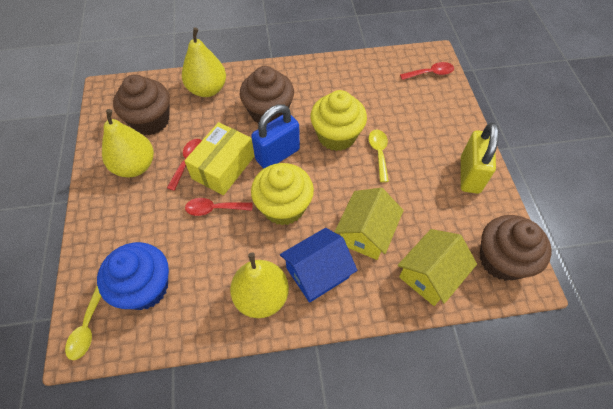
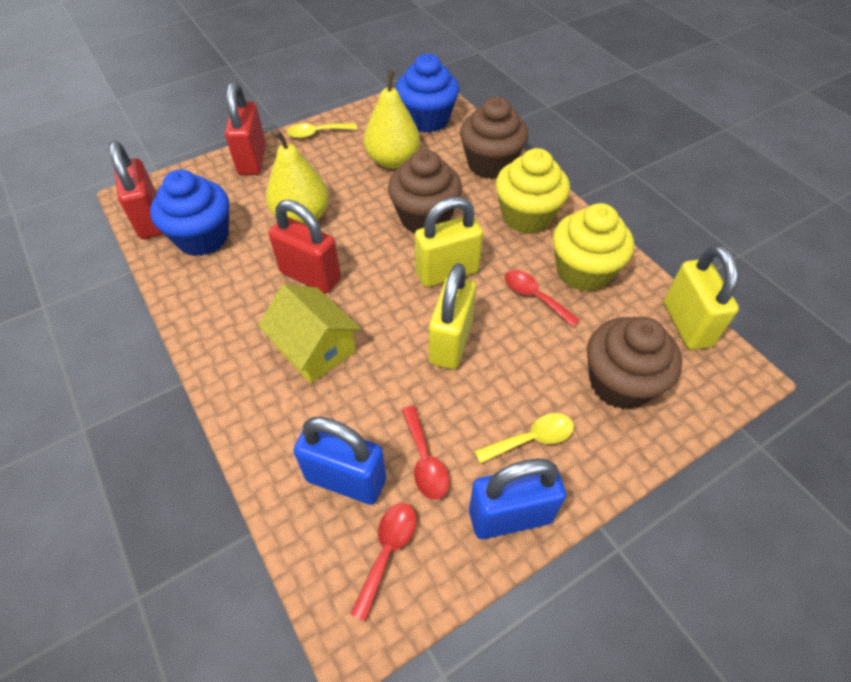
blue cupcake: 1 -> 2
blue house: 1 -> 0
blue padlock: 1 -> 2
red padlock: 0 -> 3
yellow box: 1 -> 0
yellow house: 2 -> 1
yellow padlock: 1 -> 3
yellow pear: 3 -> 2

